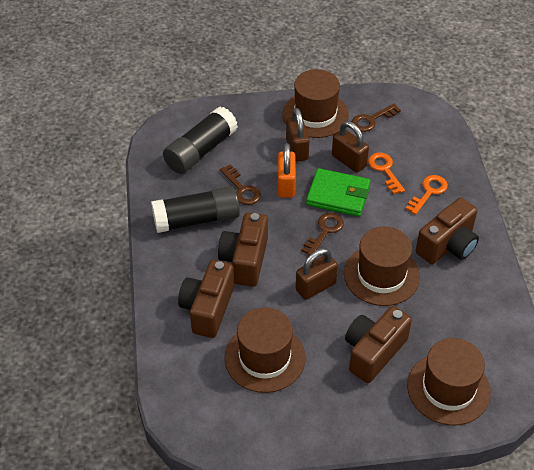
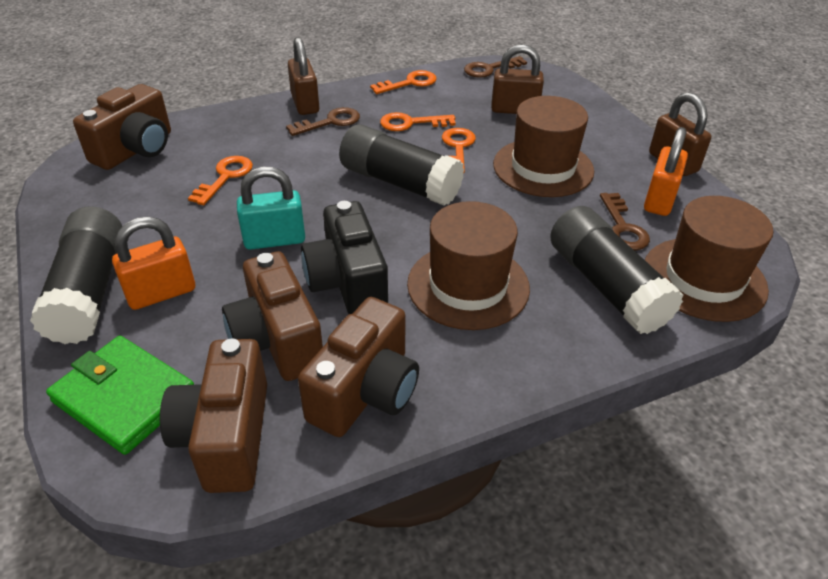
black camera: 0 -> 1
black glue stick: 2 -> 3
brown hat: 4 -> 3
orange key: 2 -> 4
orange padlock: 1 -> 2
turquoise padlock: 0 -> 1

